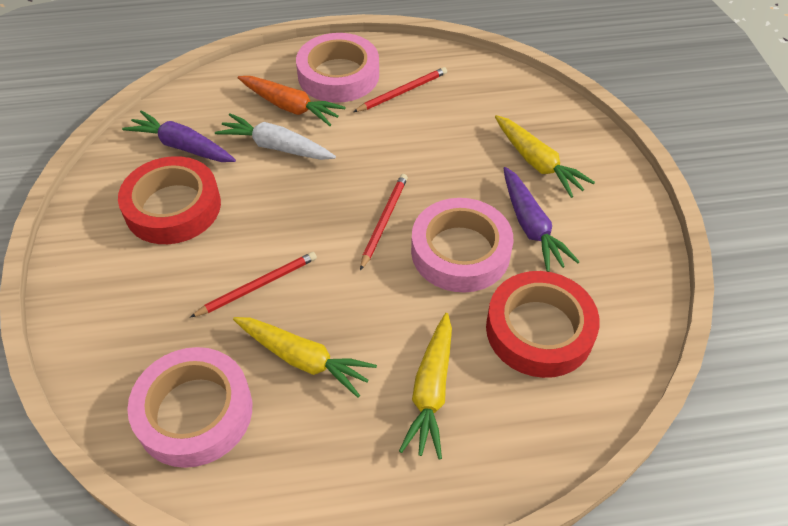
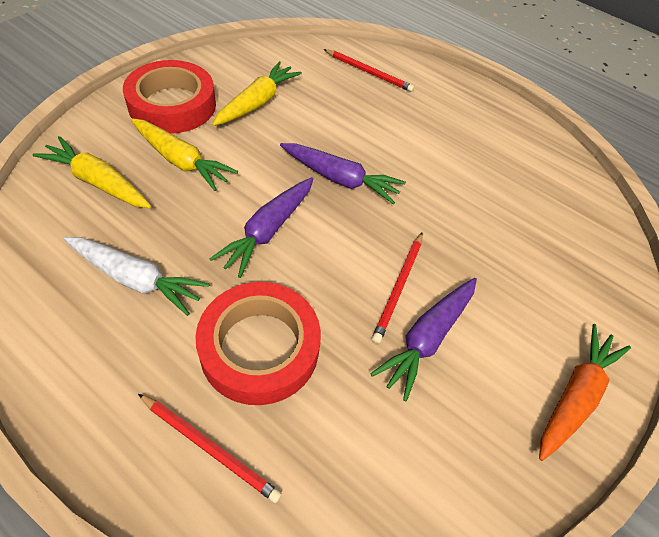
pink tape: 3 -> 0
purple carrot: 2 -> 3

